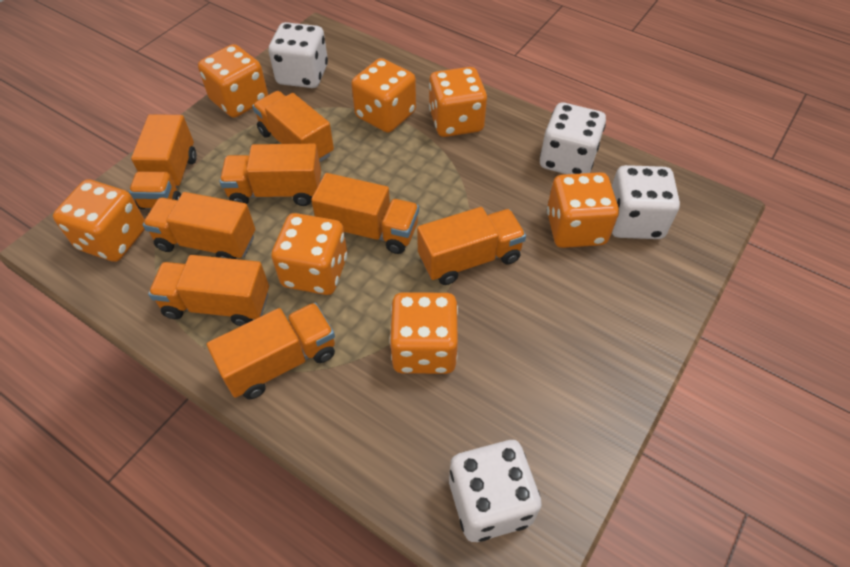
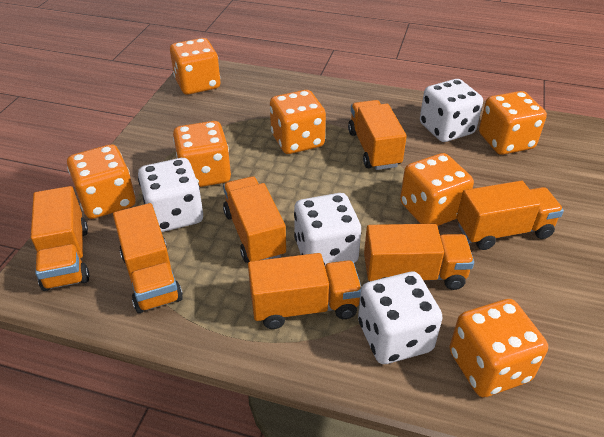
orange truck: 8 -> 7

